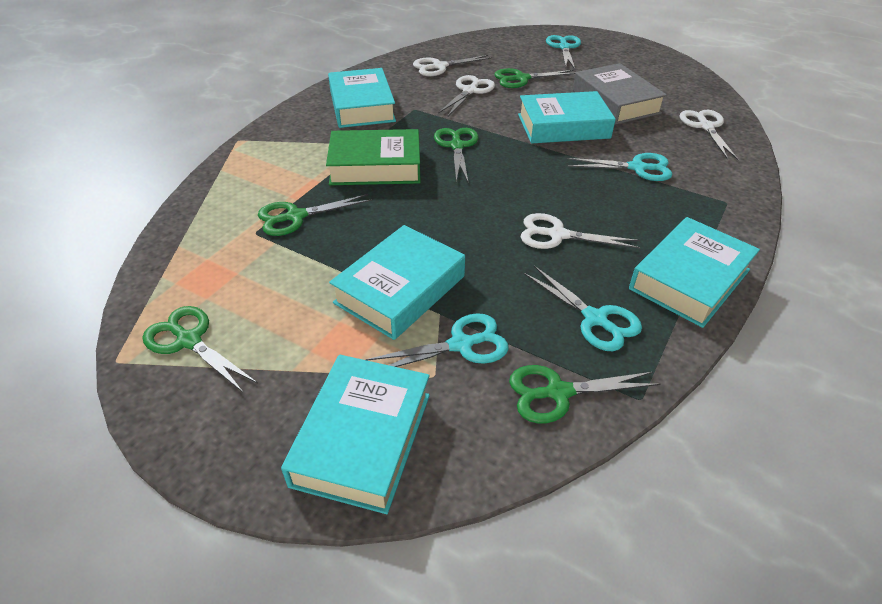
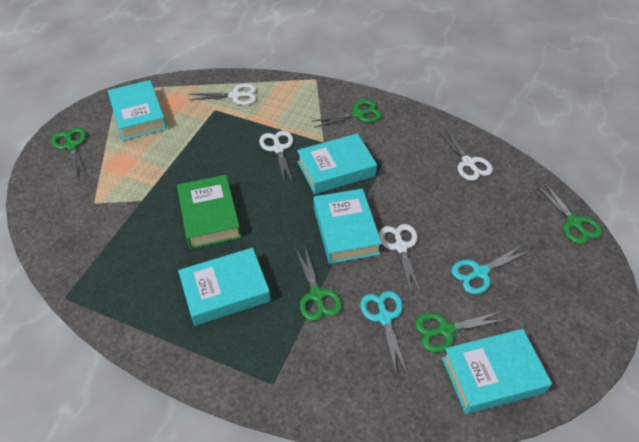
grey book: 1 -> 0
turquoise scissors: 4 -> 2

